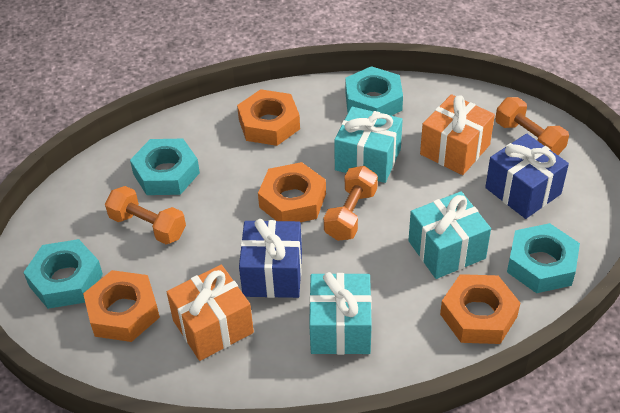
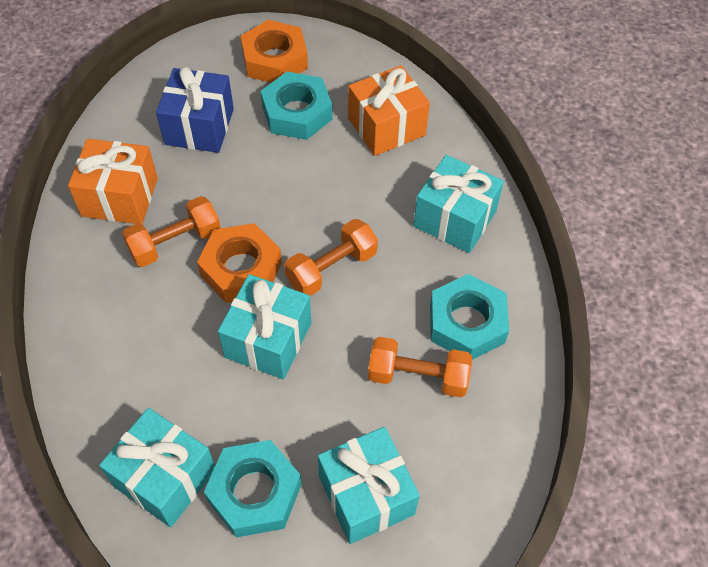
blue gift: 2 -> 1
orange nut: 4 -> 2
turquoise gift: 3 -> 4
turquoise nut: 4 -> 3

